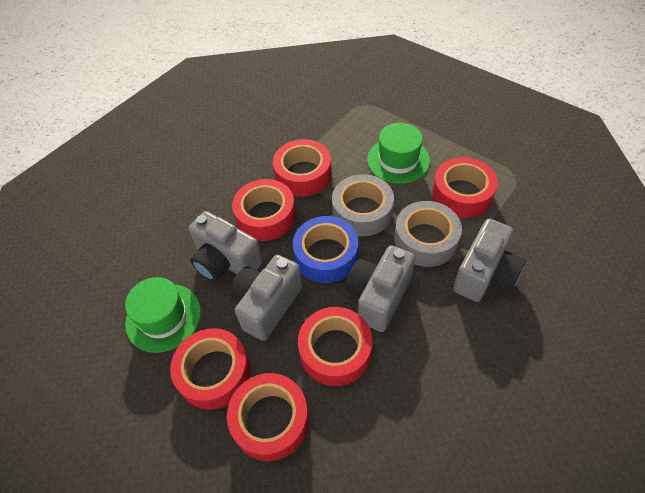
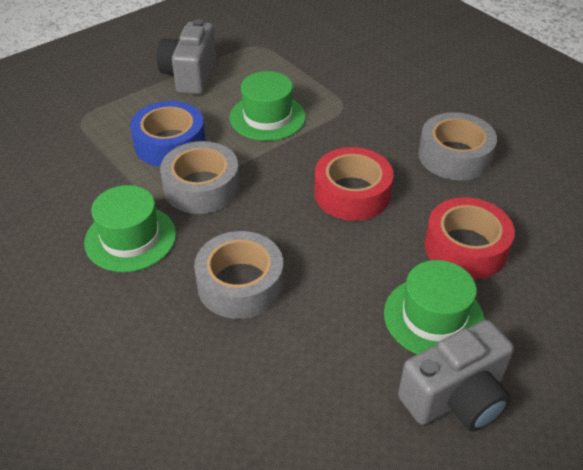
green hat: 2 -> 3
grey camera: 4 -> 2
grey tape: 2 -> 3
red tape: 6 -> 2

